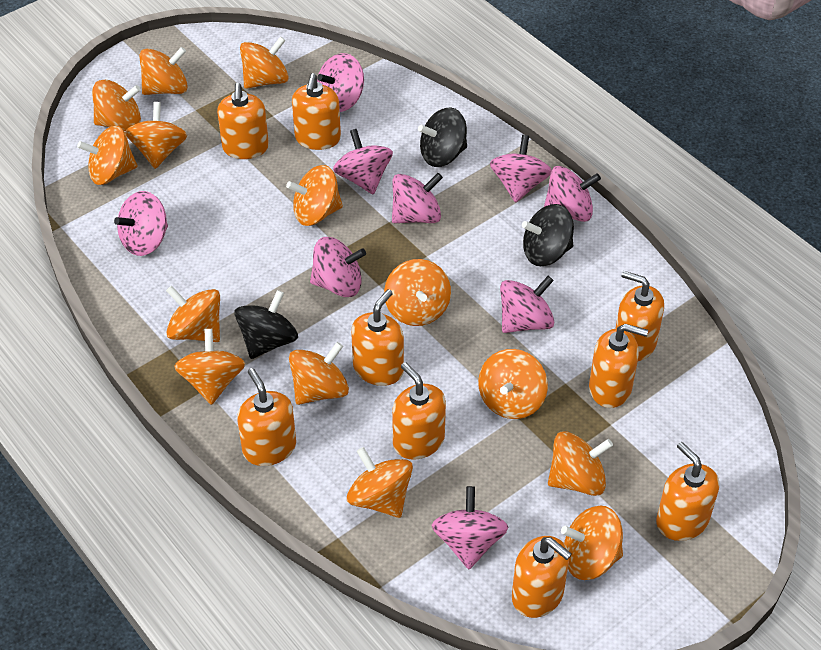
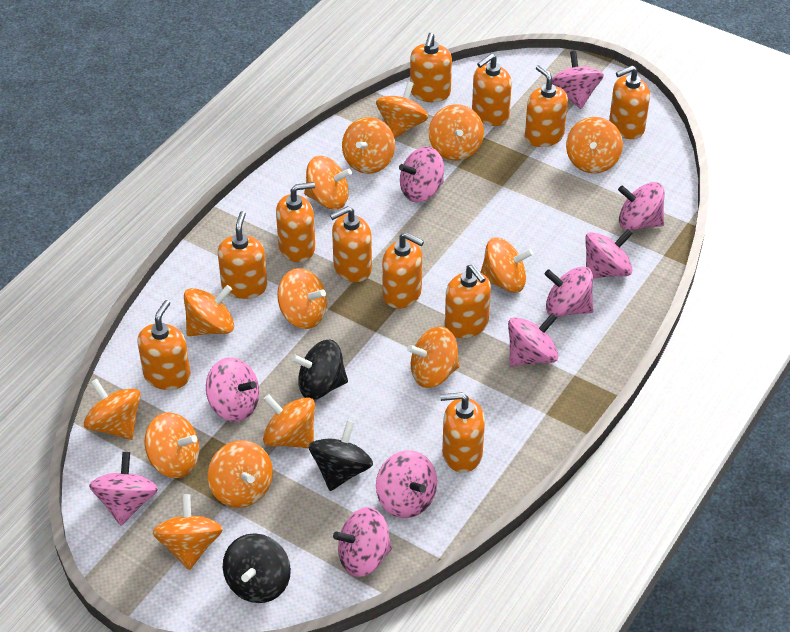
orange soap dispenser: 9 -> 11
pink spinning top: 9 -> 10

